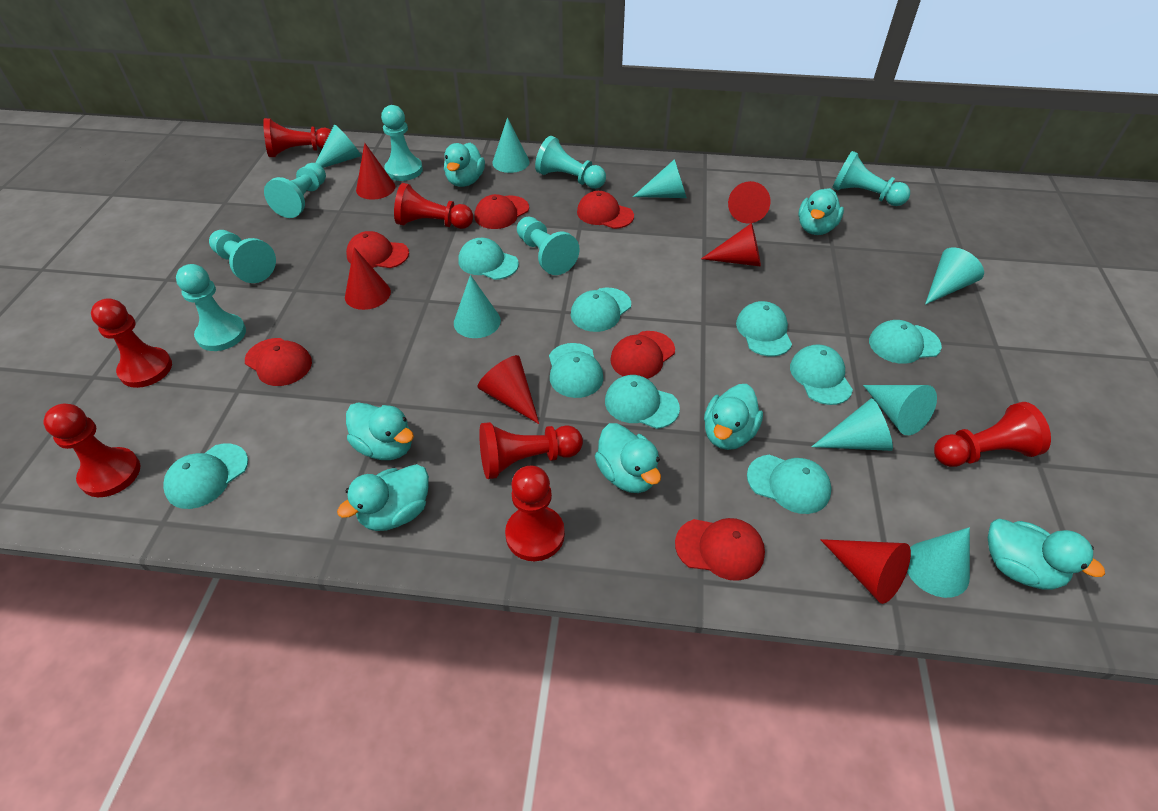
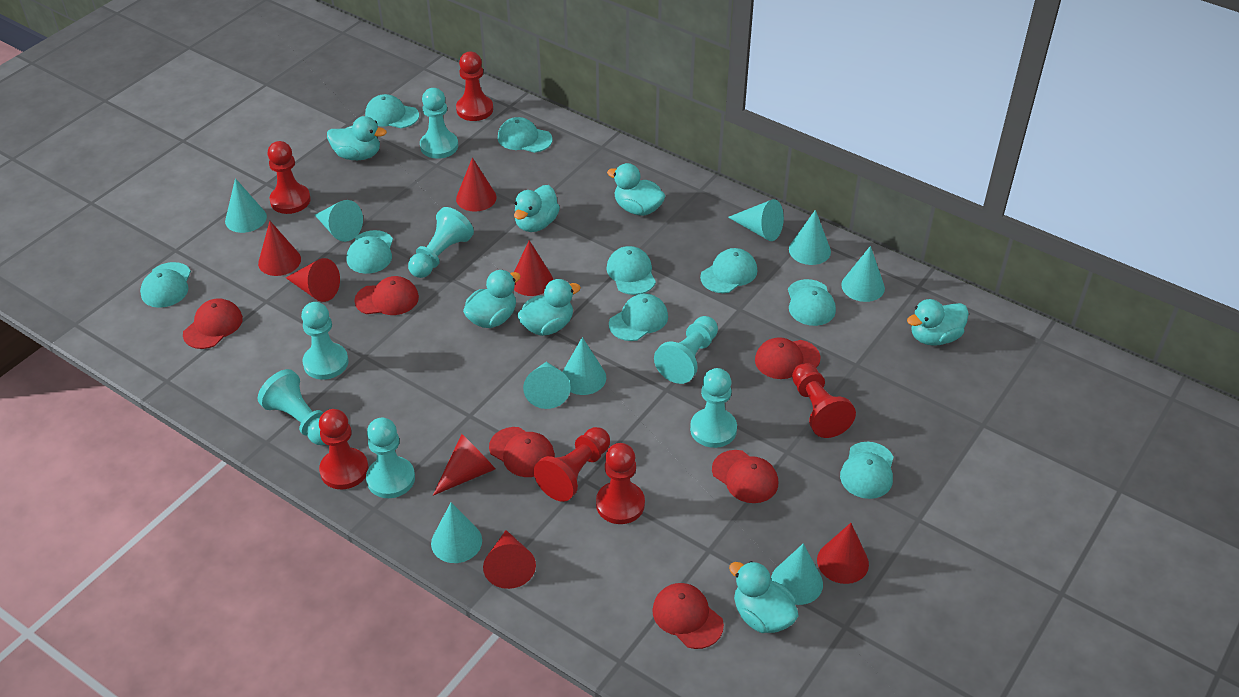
red cone: 6 -> 7
red pawn: 7 -> 6
turquoise cone: 8 -> 9

